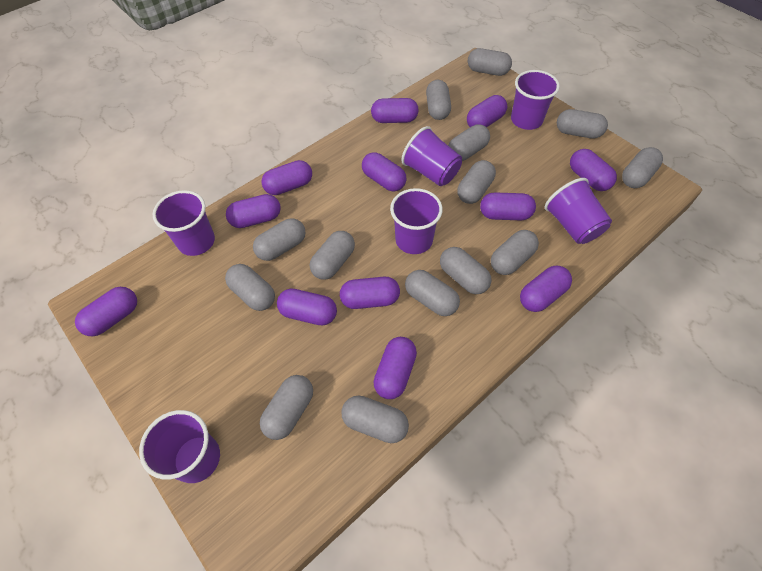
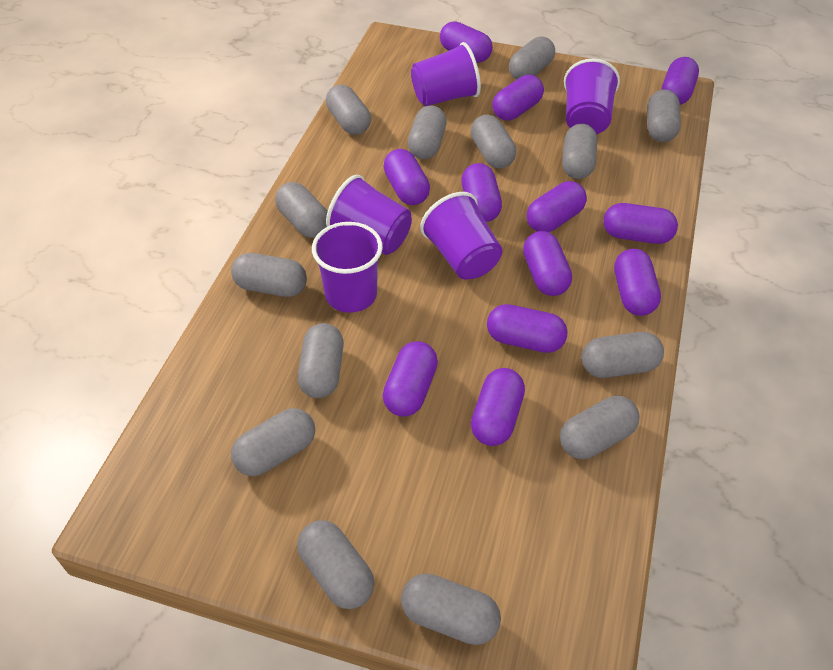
purple cup: 6 -> 5

